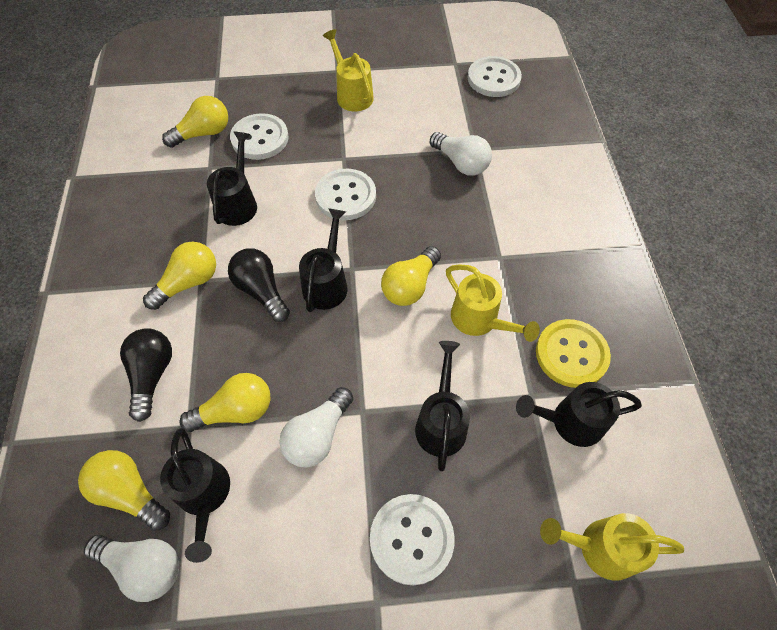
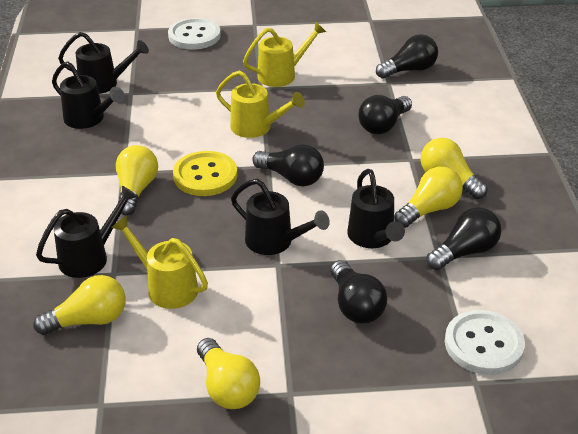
black light bulb: 2 -> 5
white button: 4 -> 2
white light bulb: 3 -> 0

